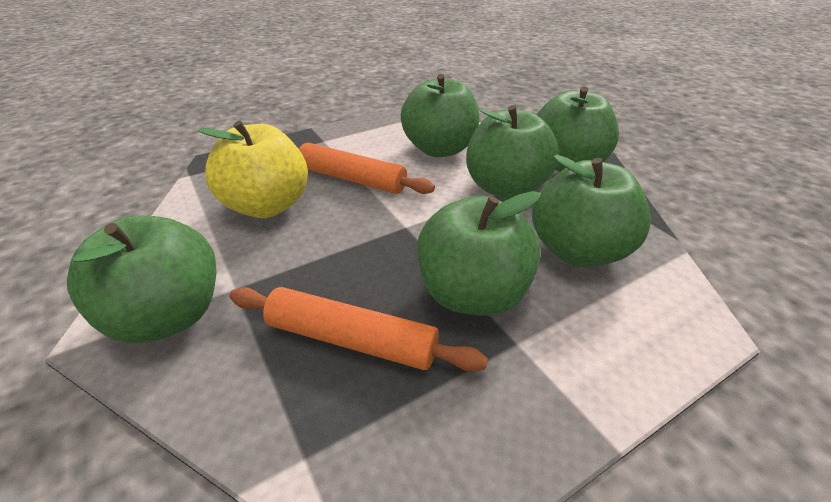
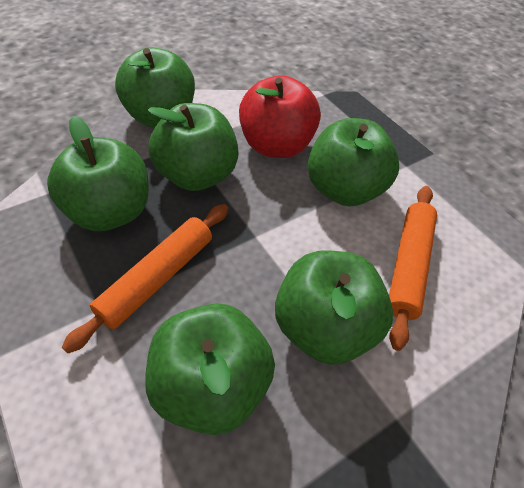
red apple: 0 -> 1
yellow apple: 1 -> 0

